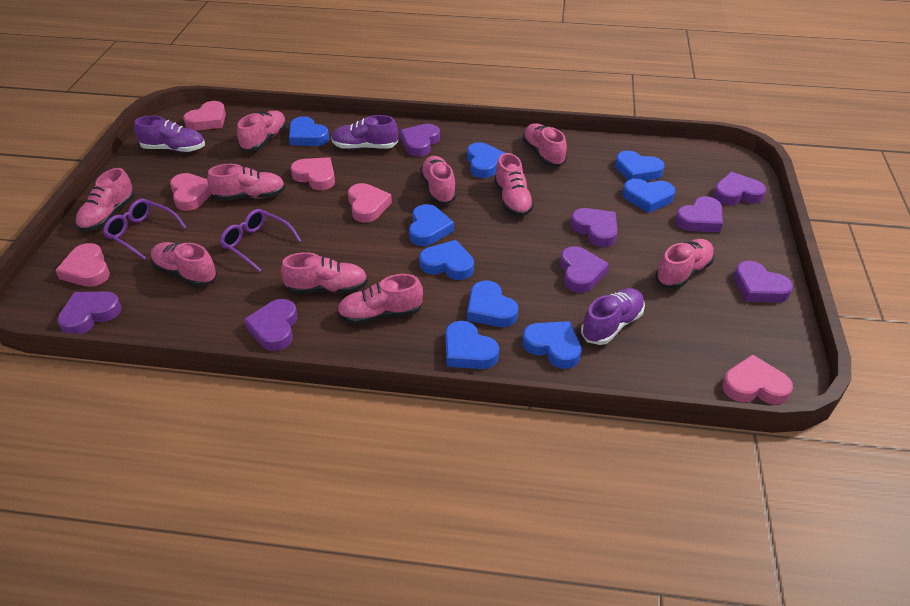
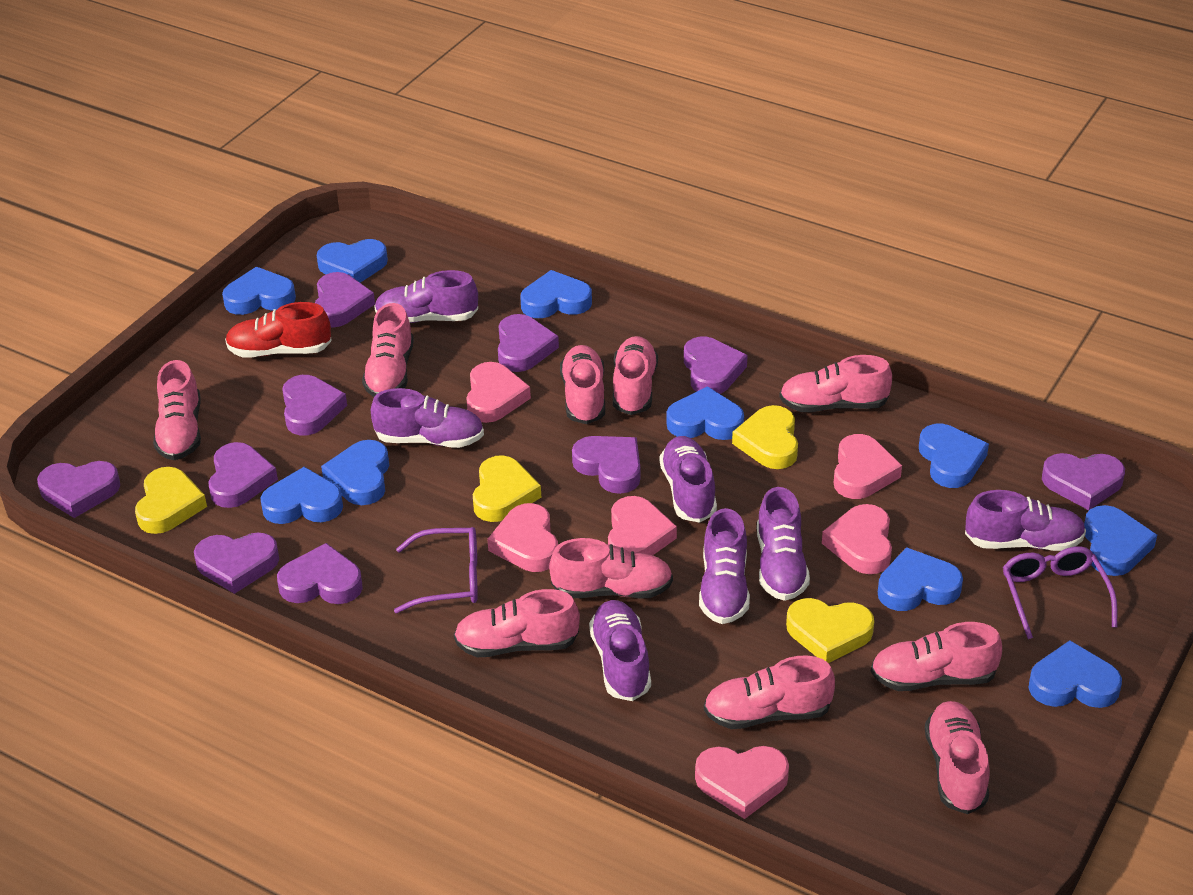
blue heart: 9 -> 10
purple heart: 8 -> 10
purple shoe: 3 -> 7
red shoe: 0 -> 1
yellow heart: 0 -> 4

